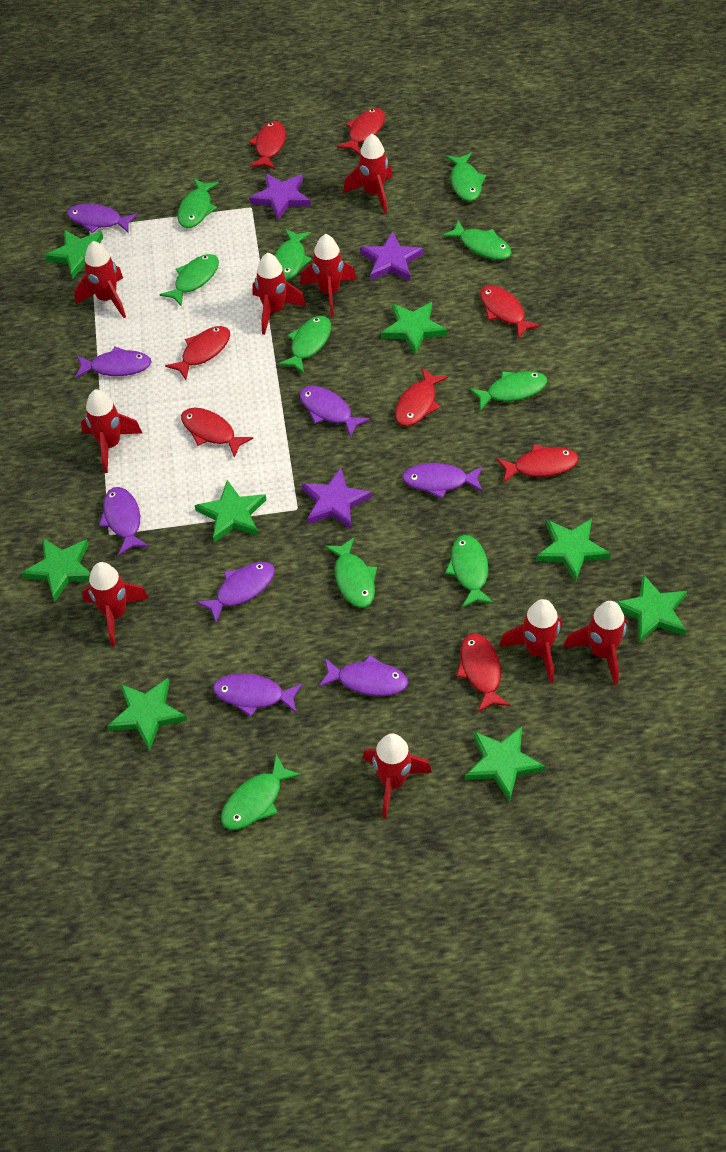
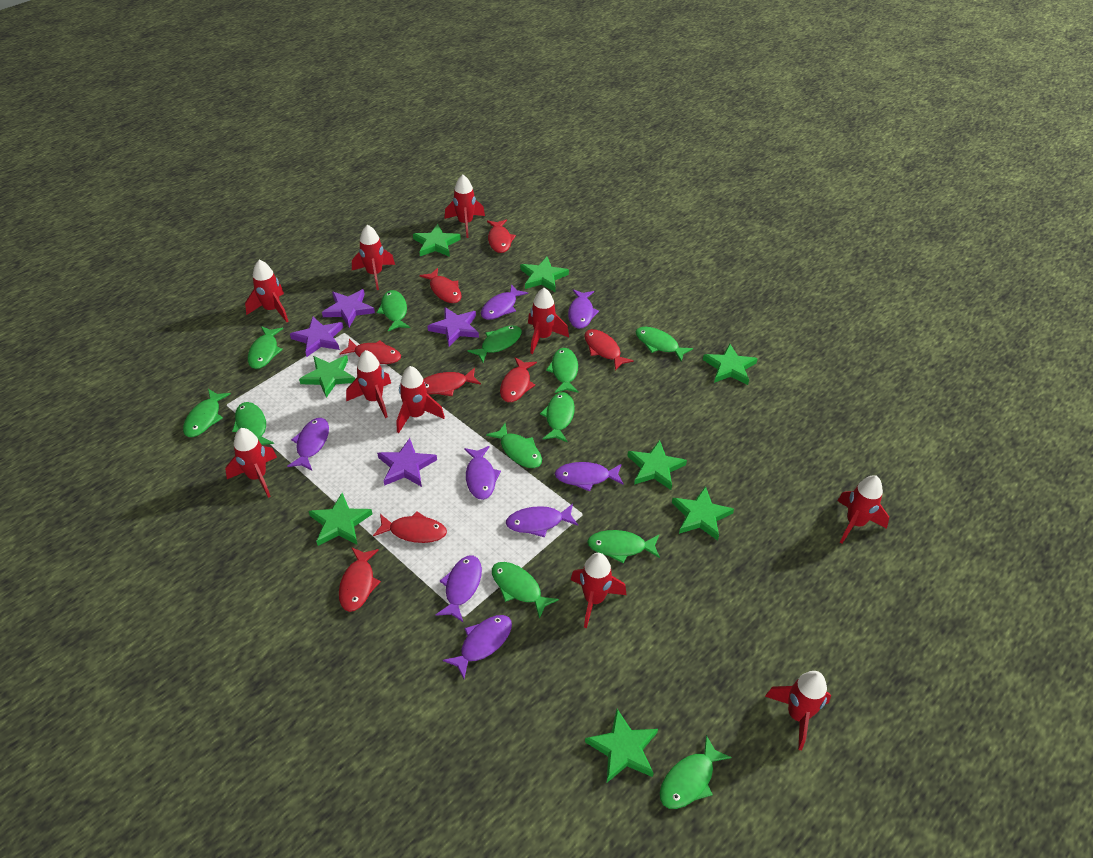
green fish: 10 -> 12
purple star: 3 -> 4
red rocket: 9 -> 10

